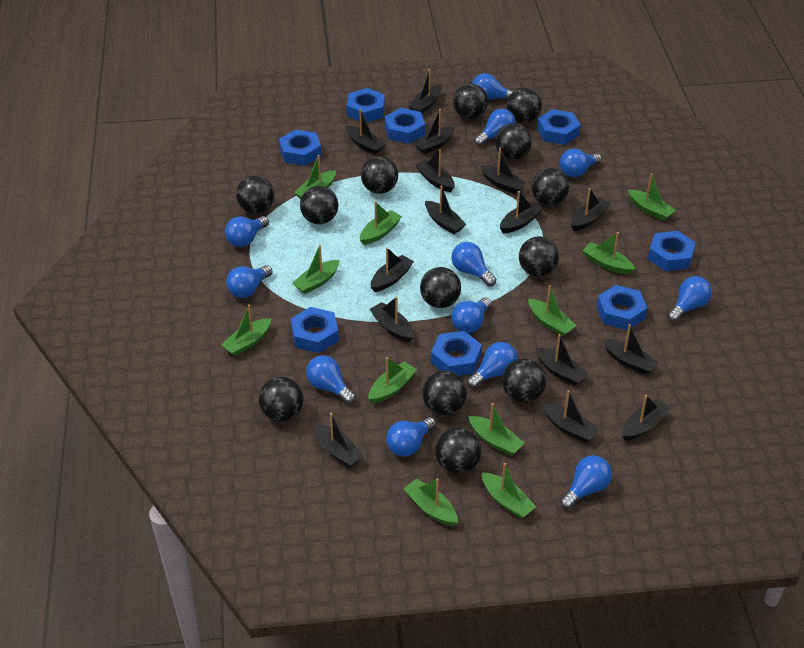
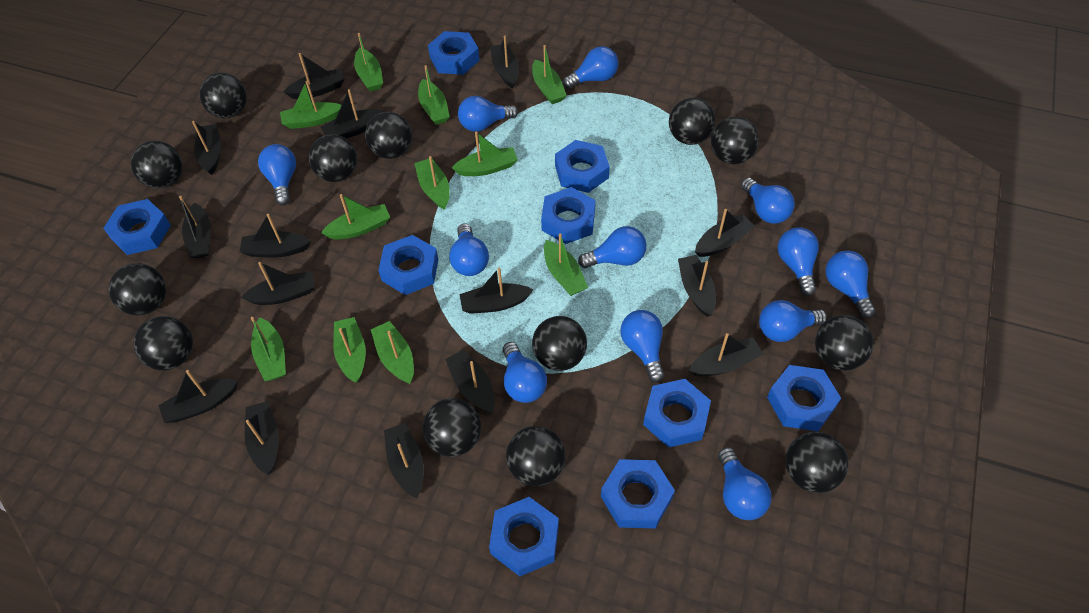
blue nut: 8 -> 9

